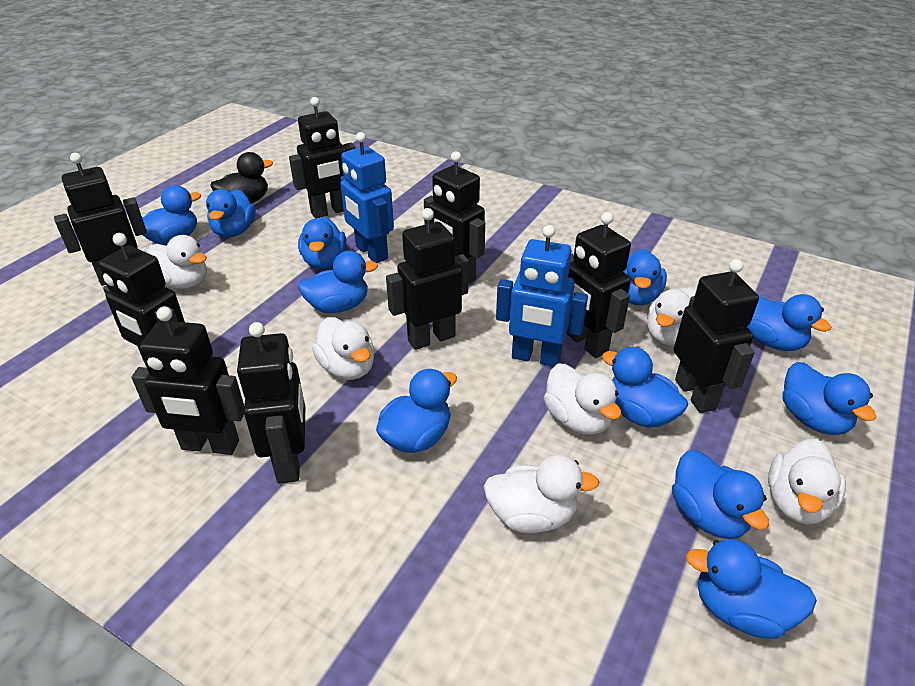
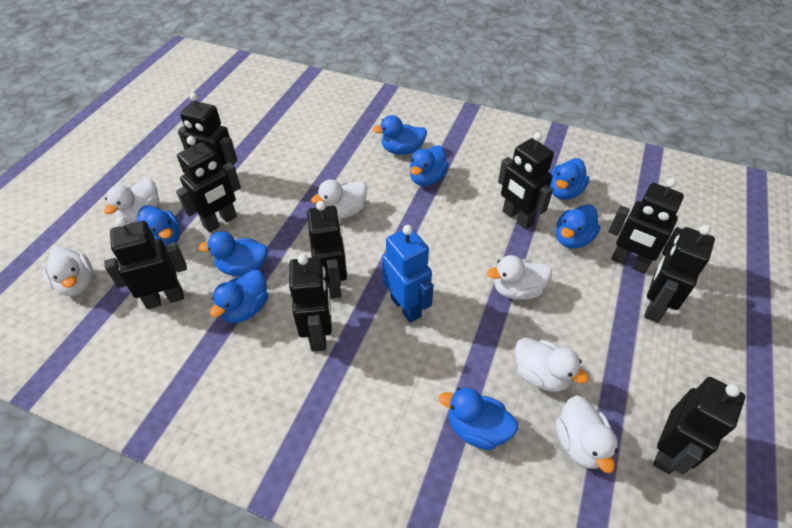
black duck: 1 -> 0
blue duck: 11 -> 8
blue robot: 2 -> 1

